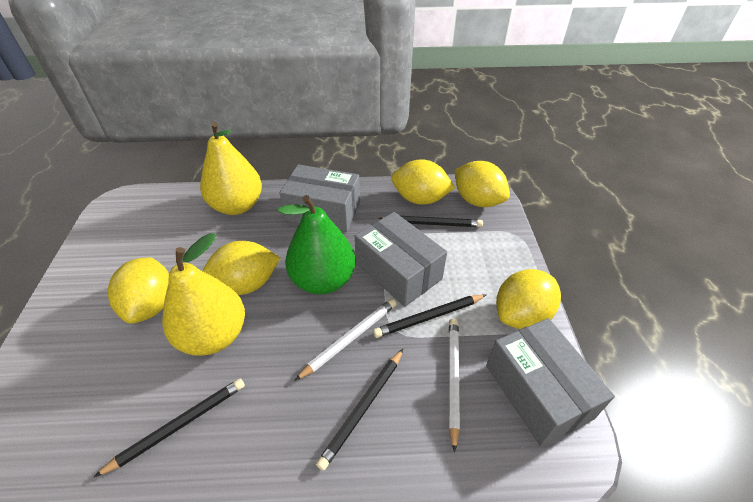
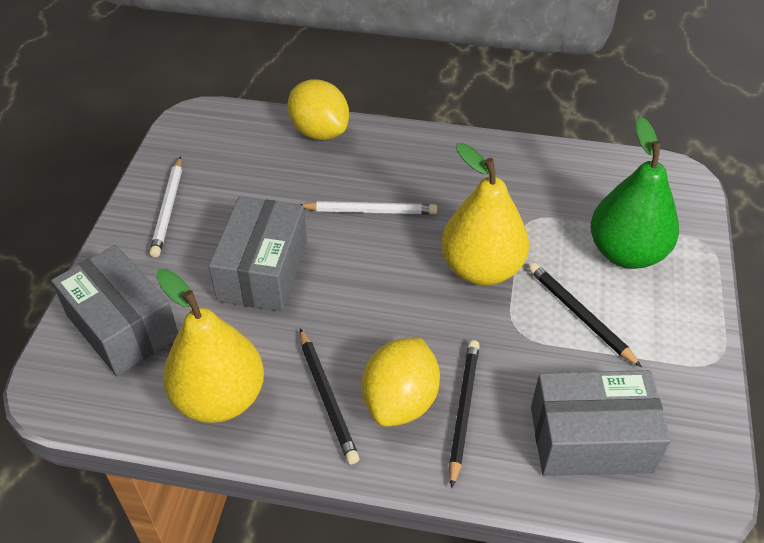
black pencil: 4 -> 3
yellow lemon: 5 -> 2

